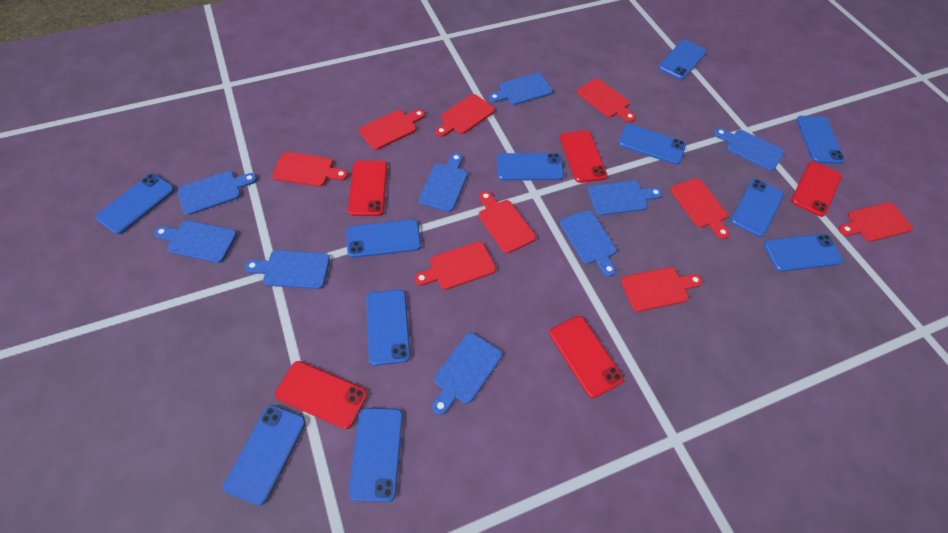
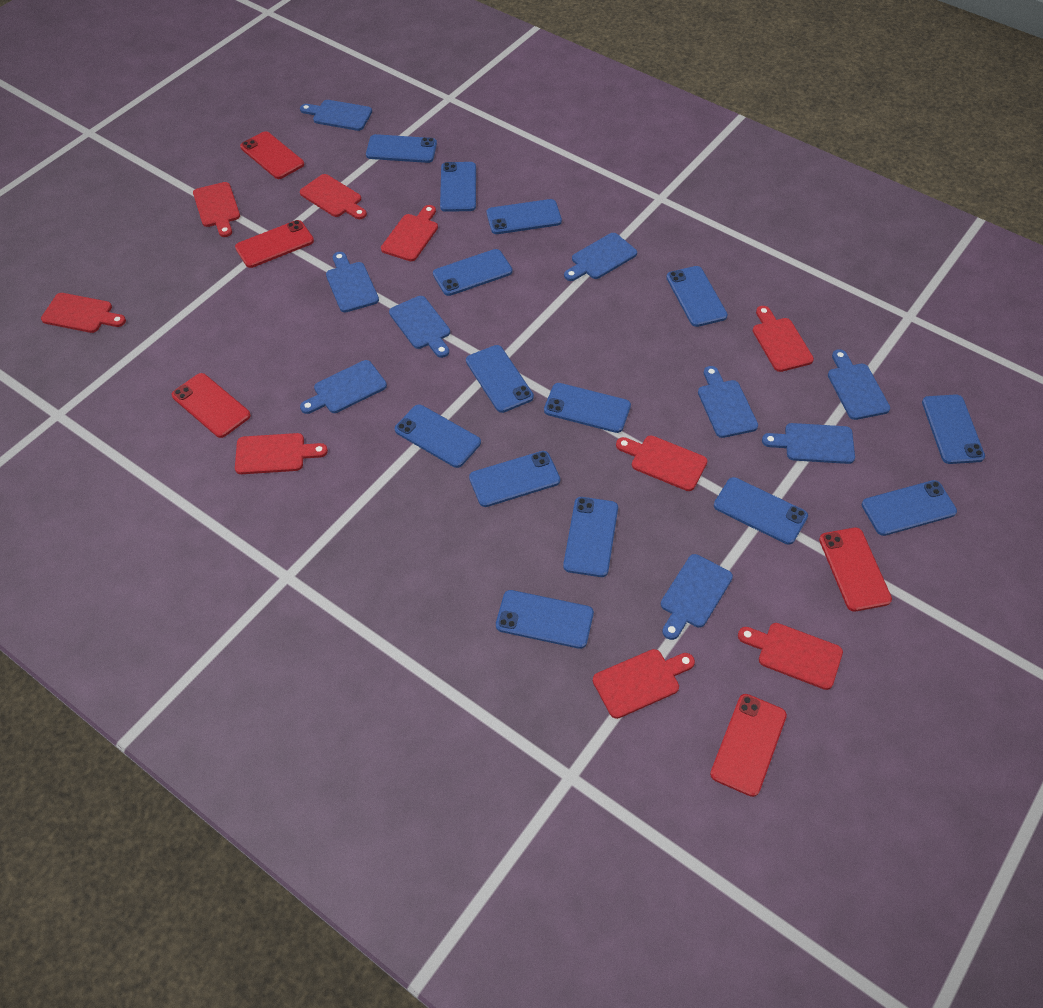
blue phone: 11 -> 14

